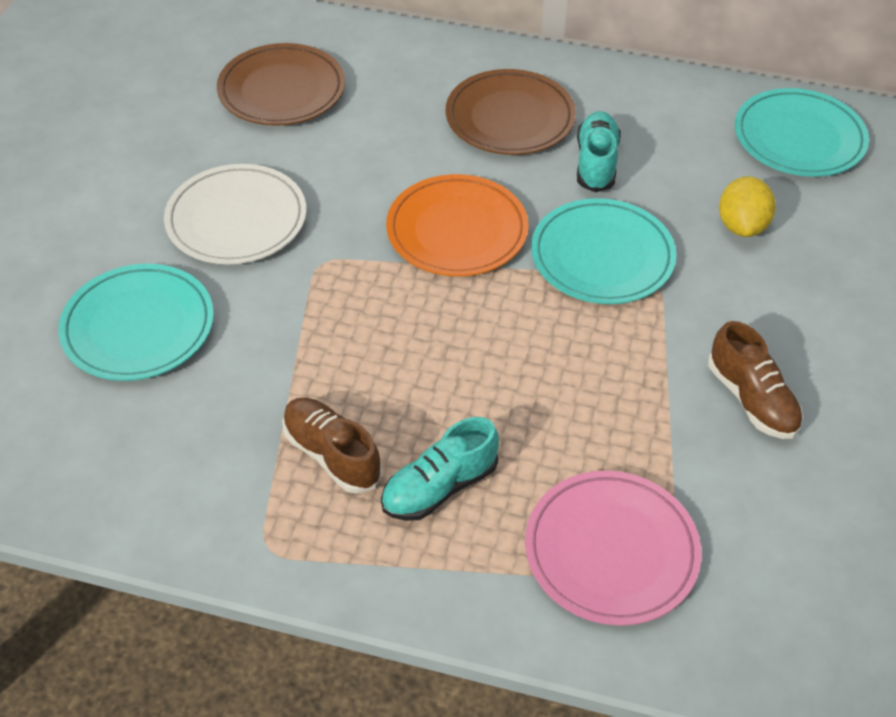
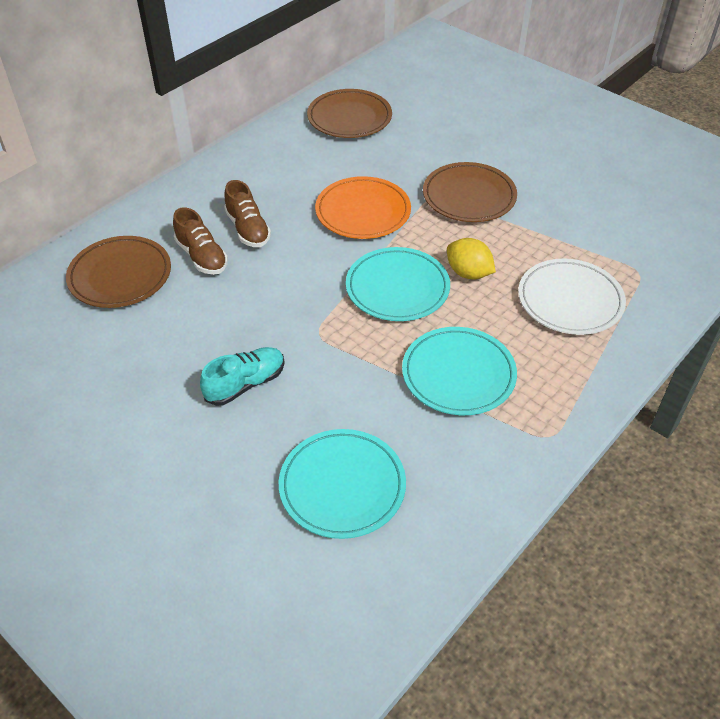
brown plate: 2 -> 3
pink plate: 1 -> 0
turquoise shoe: 2 -> 1

